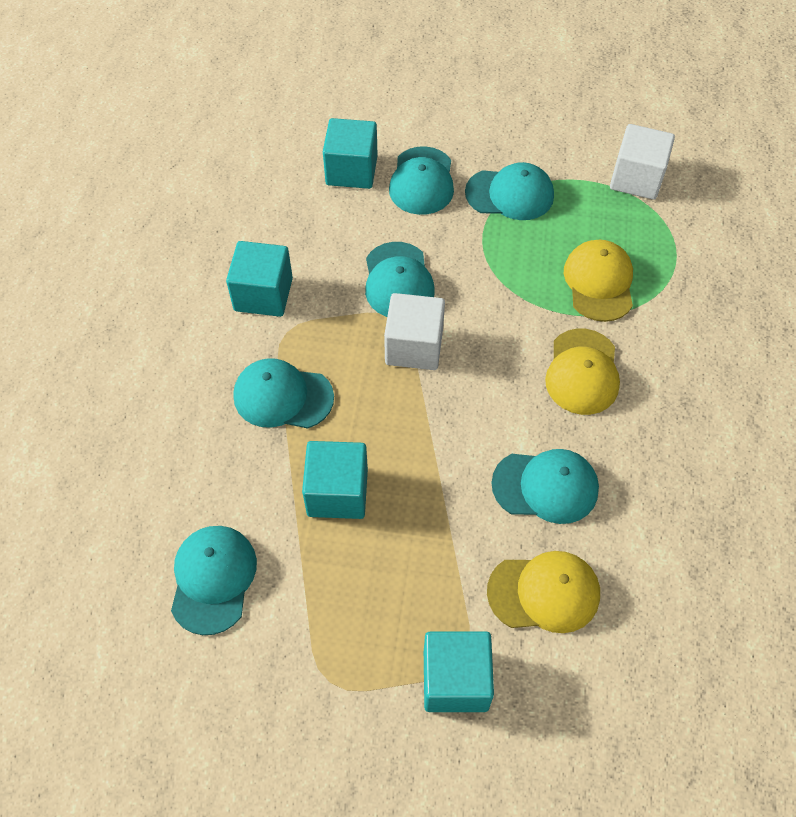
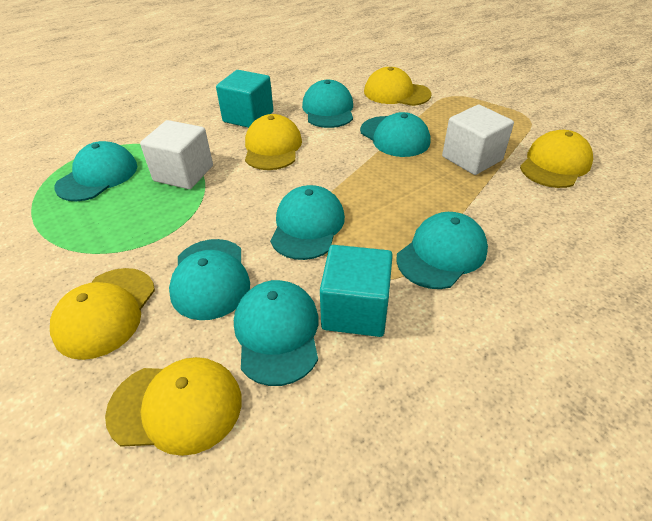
turquoise cap: 6 -> 7
turquoise cube: 4 -> 2
yellow cap: 3 -> 5

